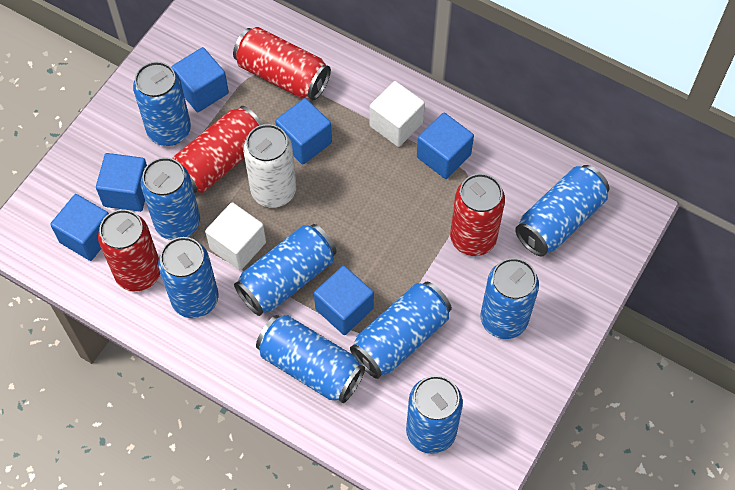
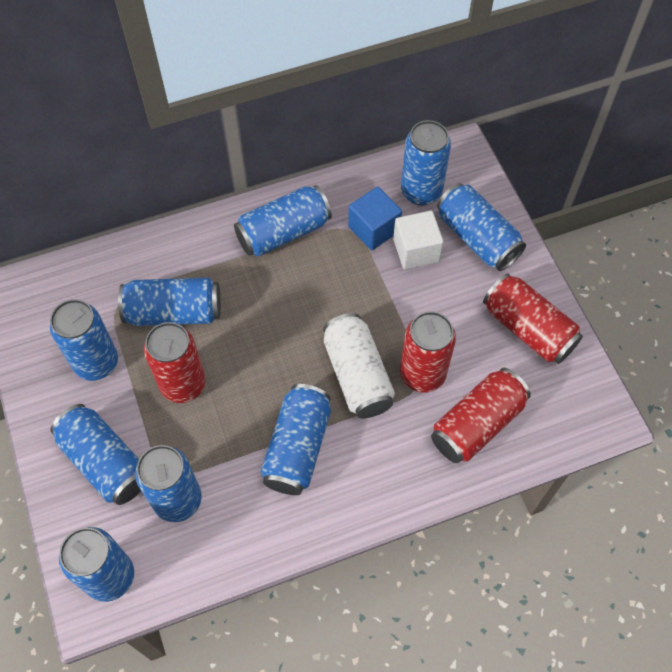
blue cube: 6 -> 1
white cube: 2 -> 1

